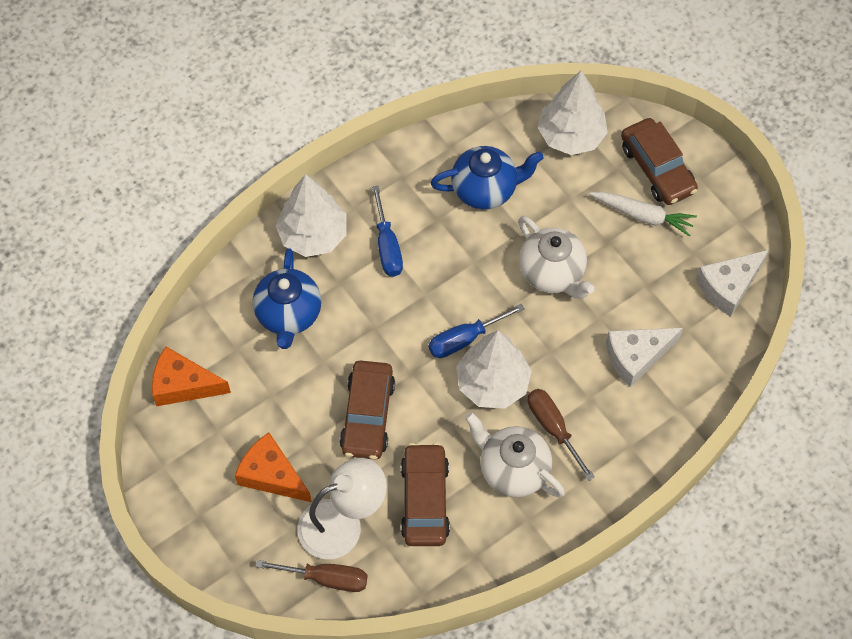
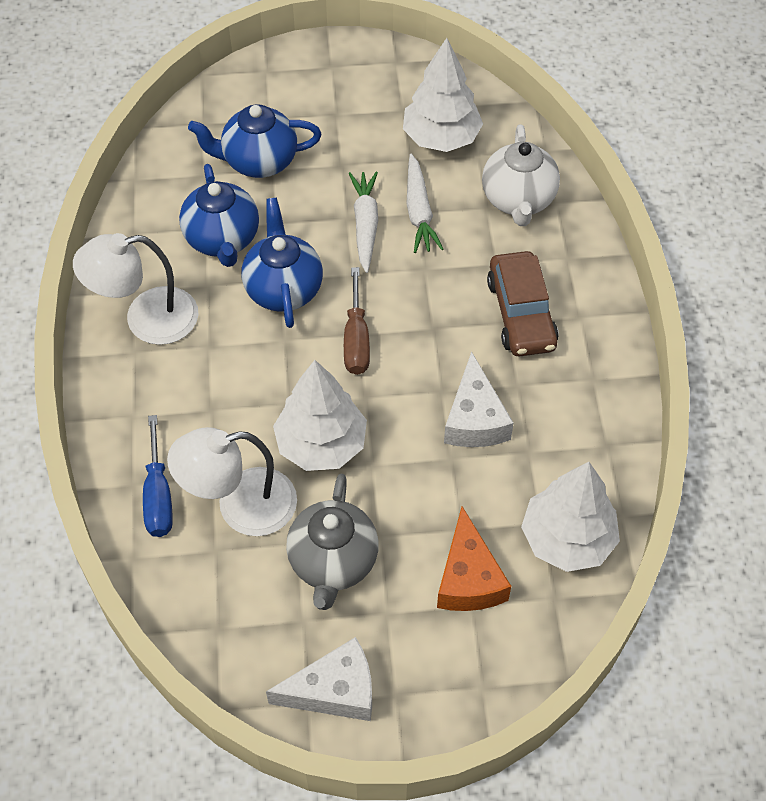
blue screwdriver: 2 -> 1
blue teapot: 2 -> 3
brown car: 3 -> 1
brown screwdriver: 2 -> 1
grey teapot: 0 -> 1
orange cheese: 2 -> 1
white carrot: 1 -> 2
white lamp: 1 -> 2
white teapot: 2 -> 1

